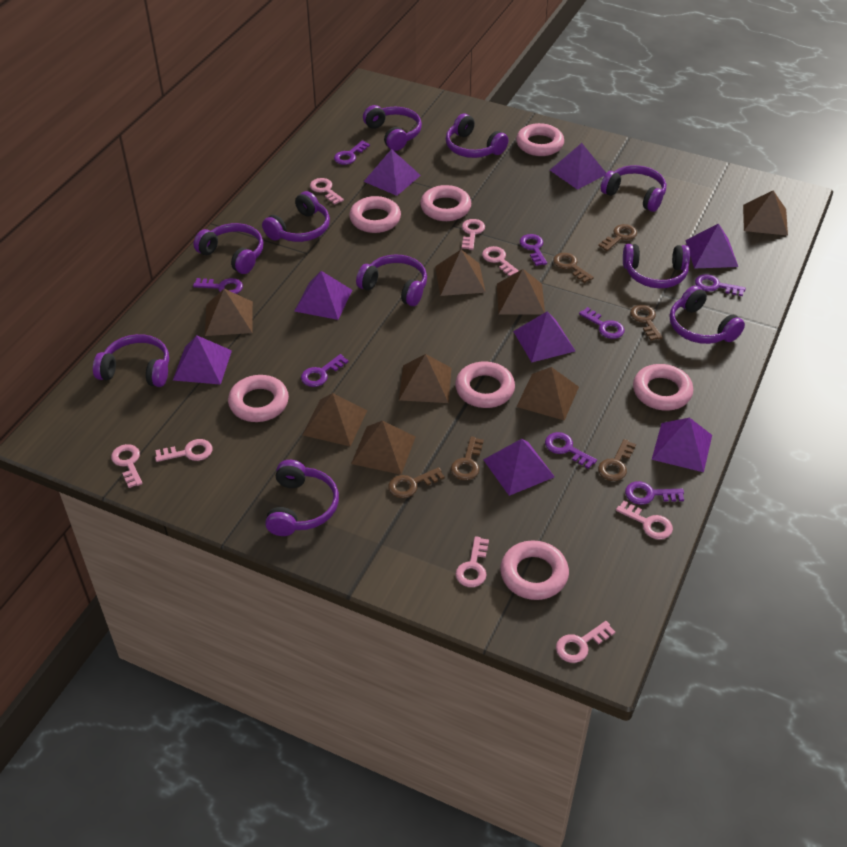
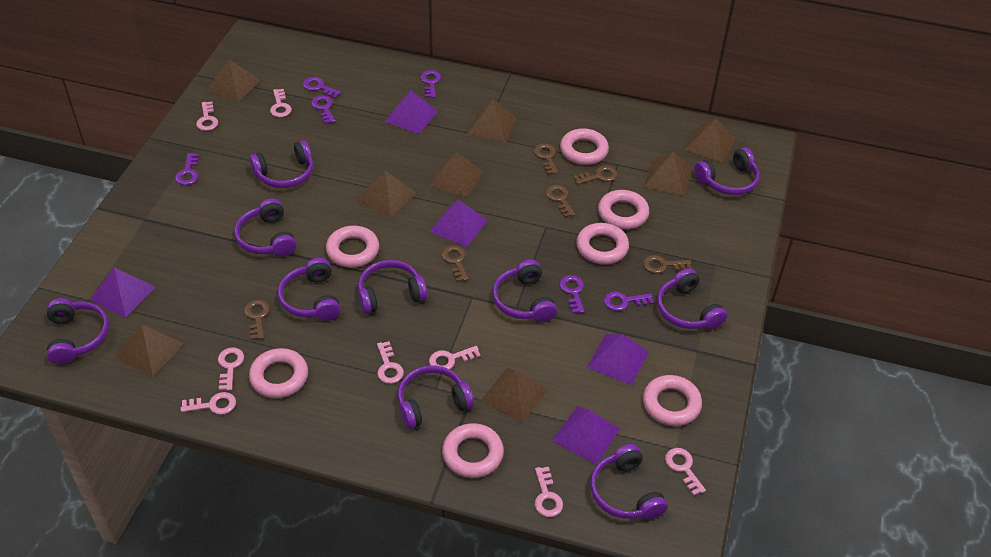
purple key: 8 -> 6
purple pyramid: 8 -> 5

